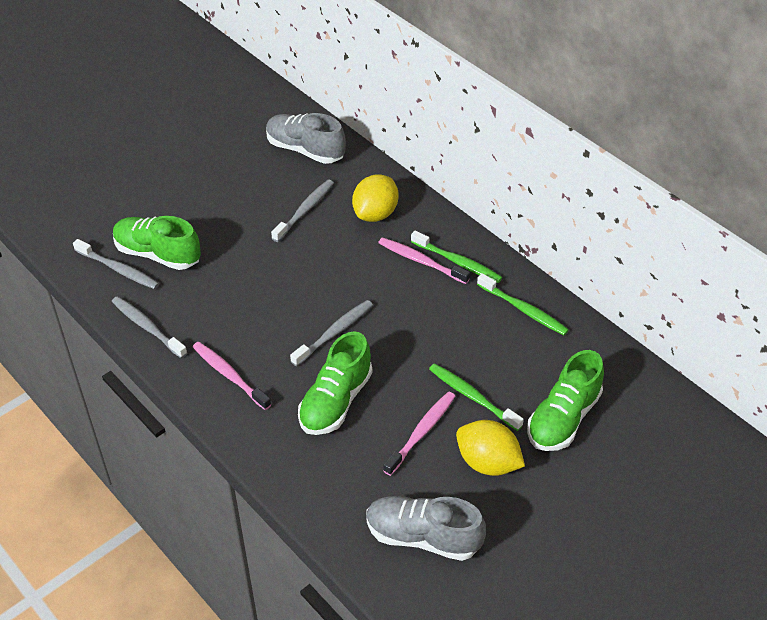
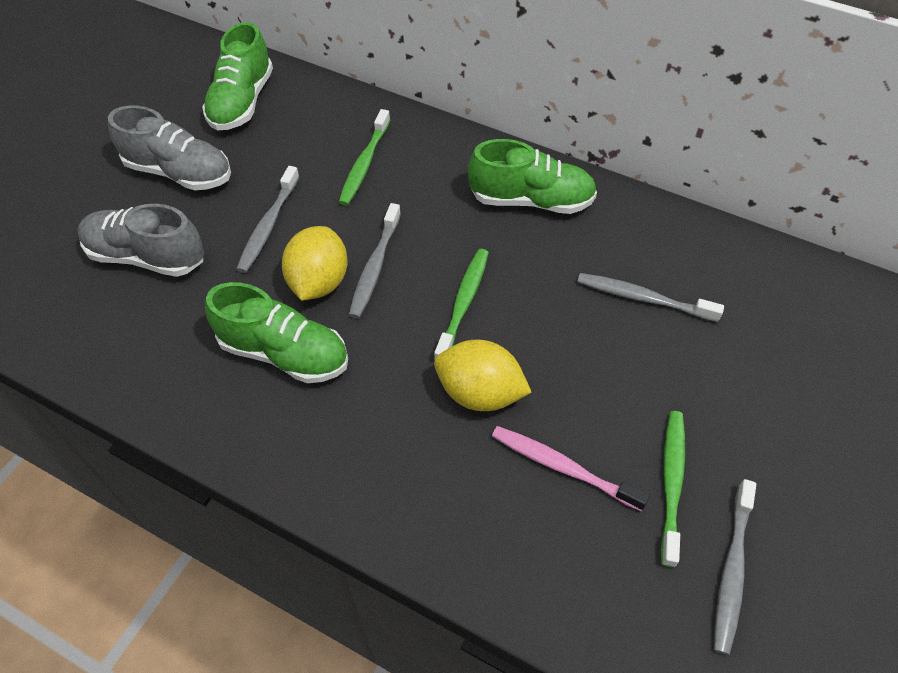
pink toothbrush: 3 -> 1

